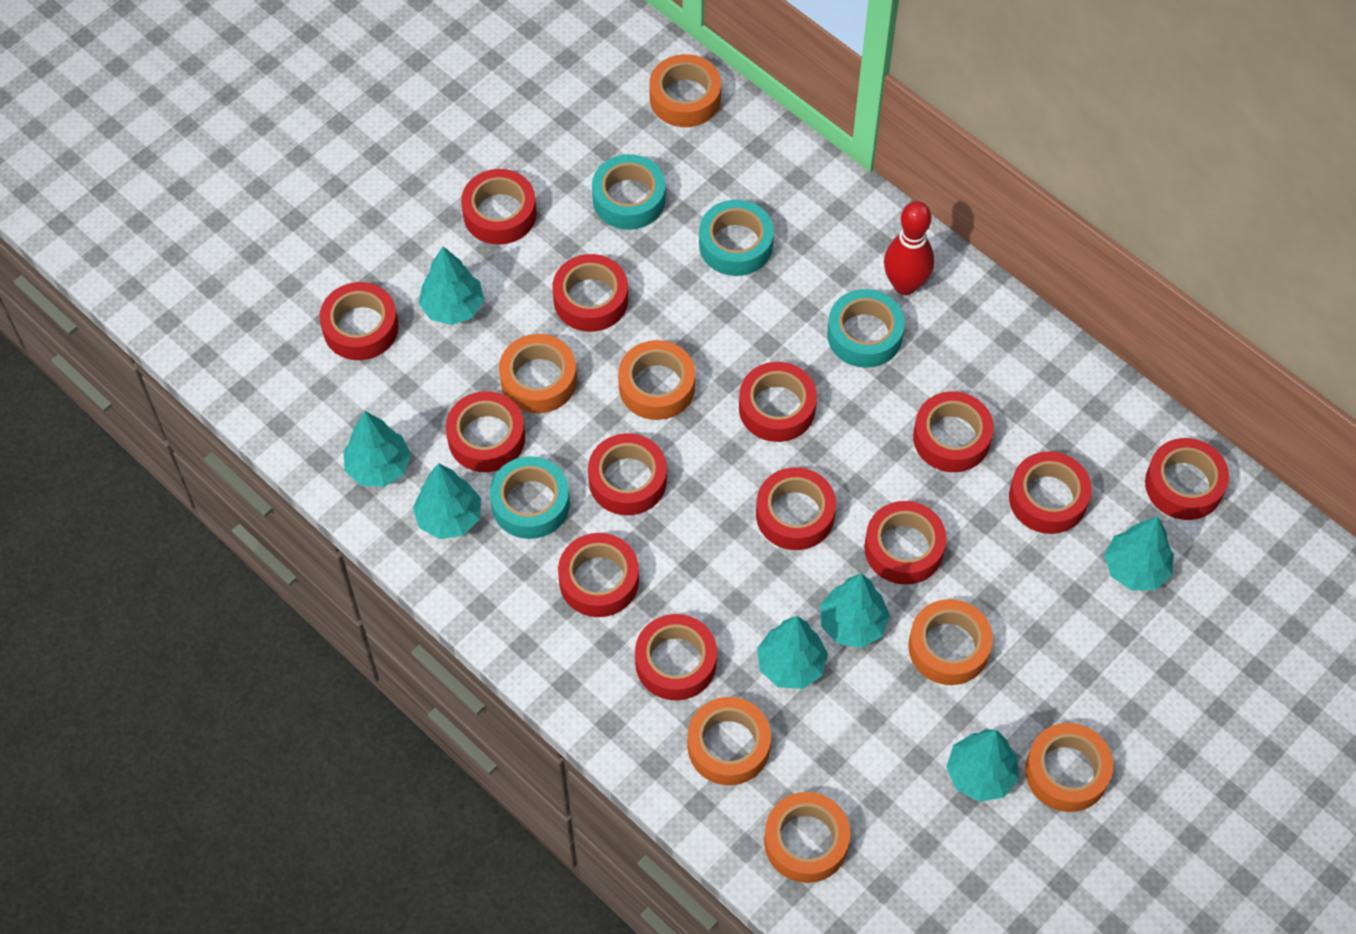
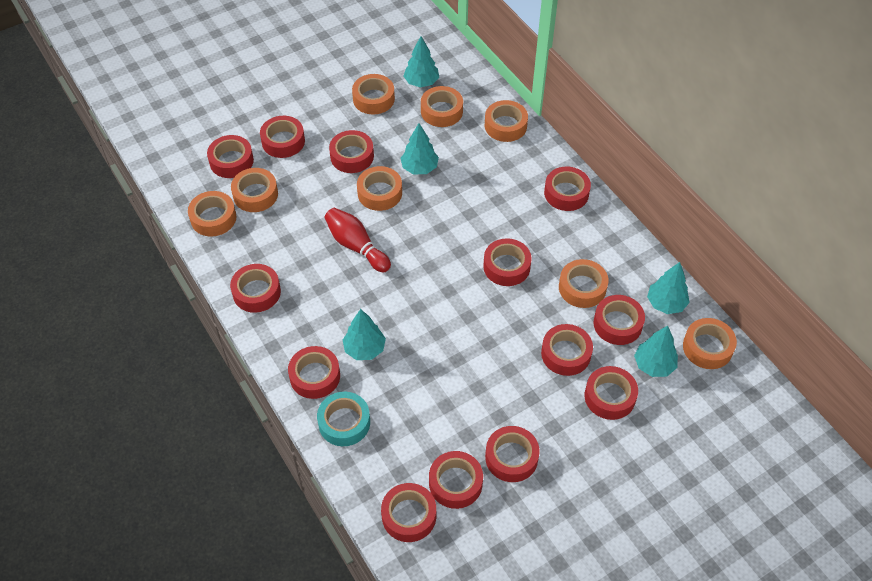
orange tape: 7 -> 8
turquoise tape: 4 -> 1
turquoise tree: 7 -> 5

